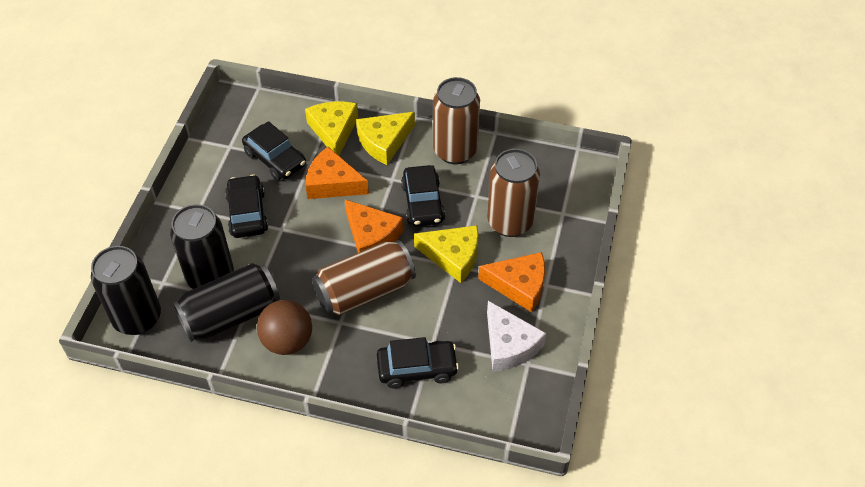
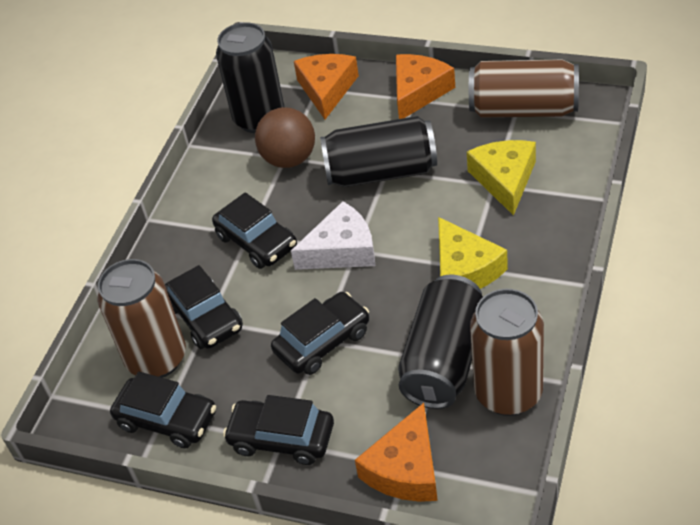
black car: 4 -> 5
yellow cheese: 3 -> 2

